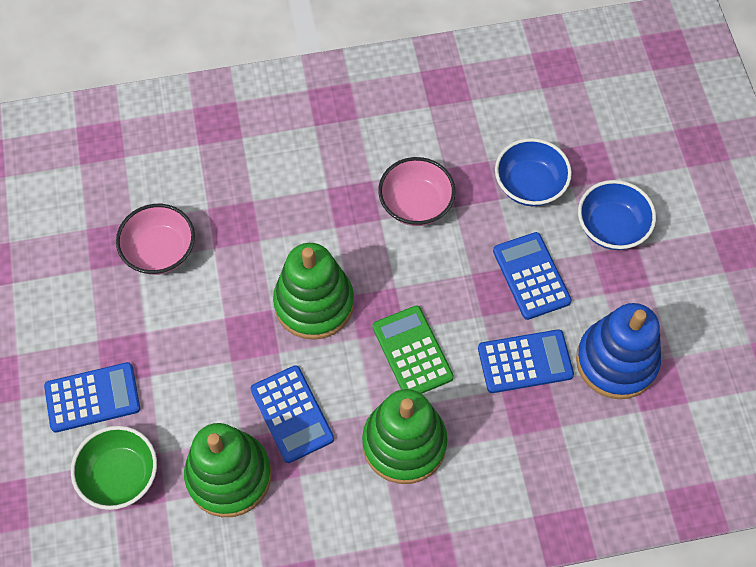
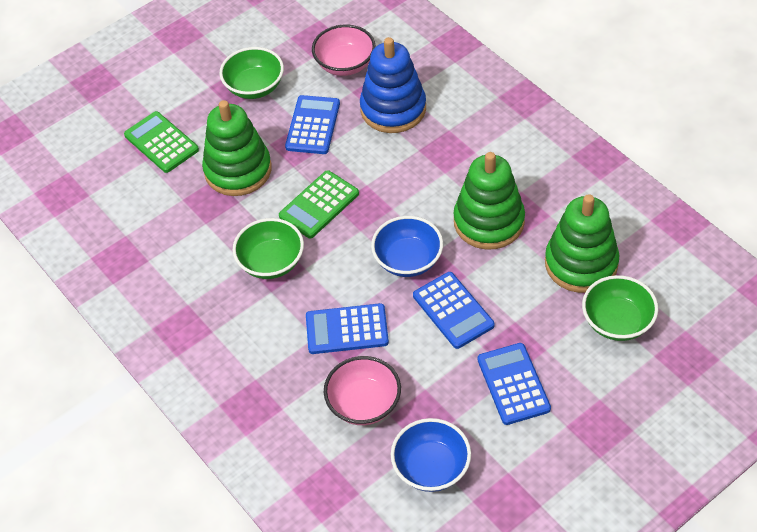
green bowl: 1 -> 3
green calculator: 1 -> 2

